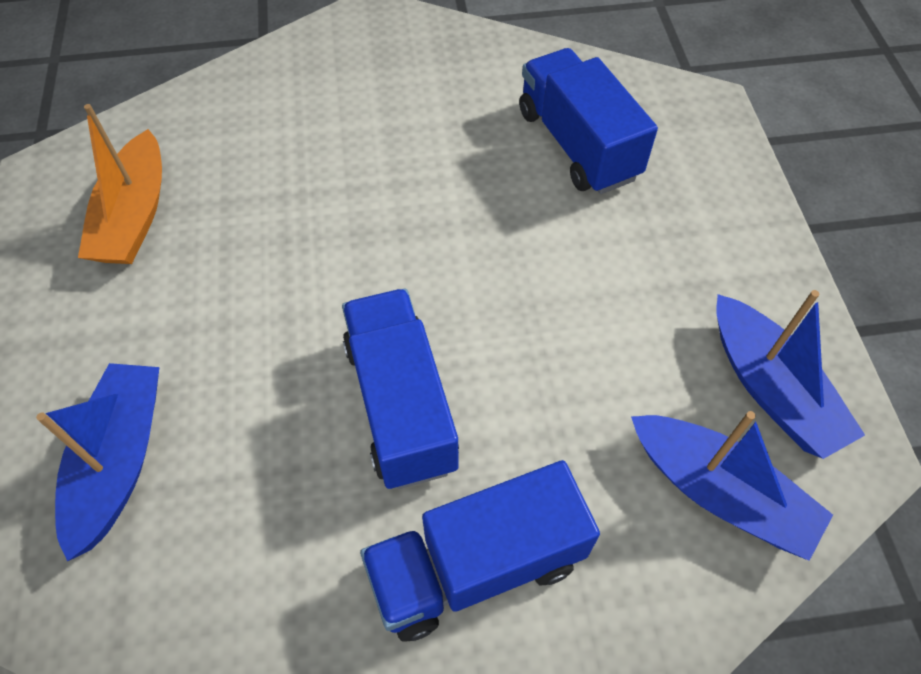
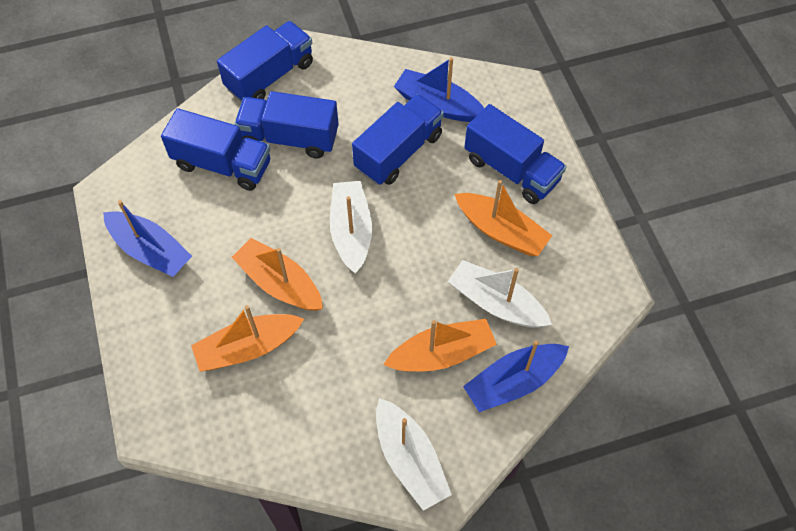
blue truck: 3 -> 5
orange boat: 1 -> 4
white boat: 0 -> 3

